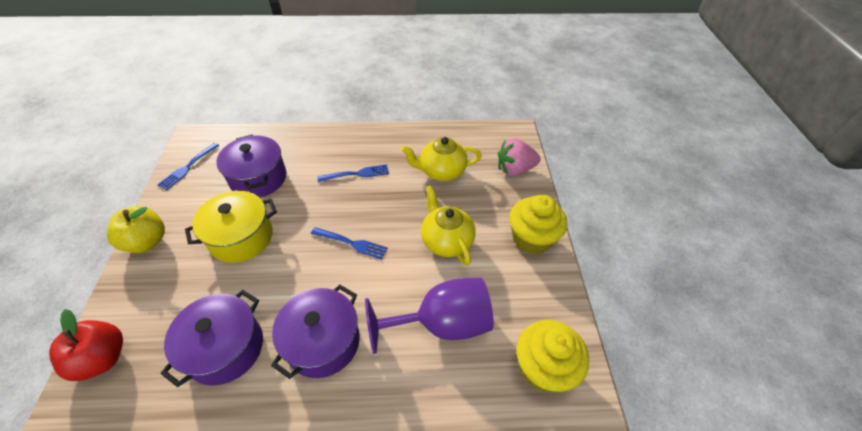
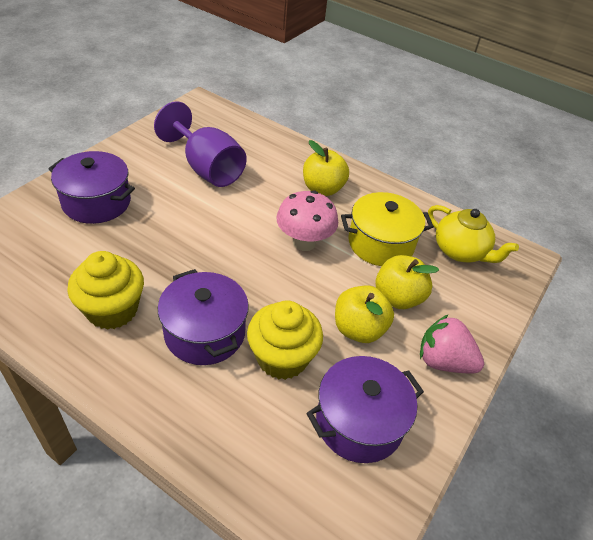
blue fork: 3 -> 0
pink mushroom: 0 -> 1
red apple: 1 -> 0
yellow apple: 1 -> 3
yellow teapot: 2 -> 1

